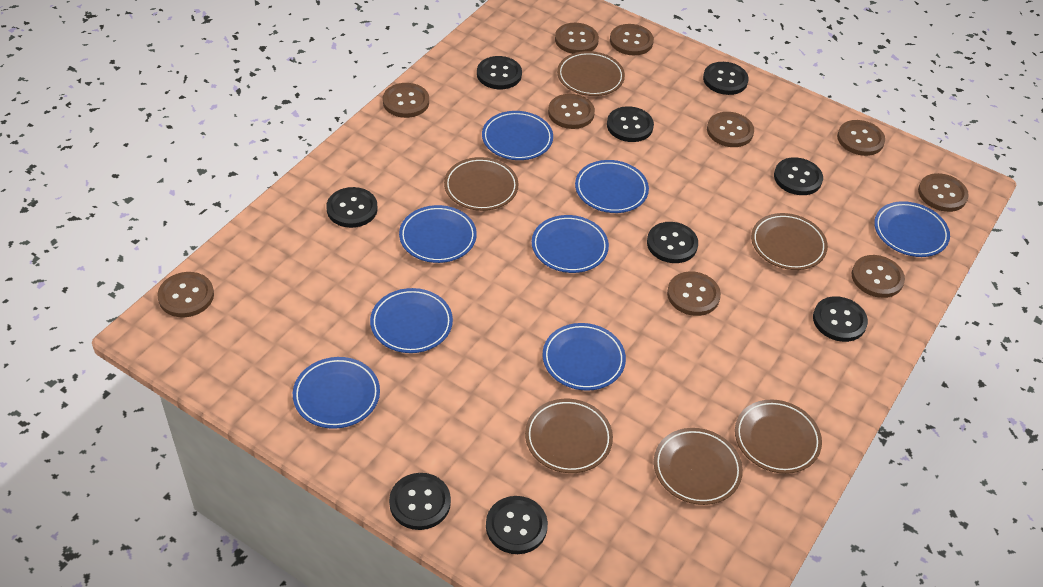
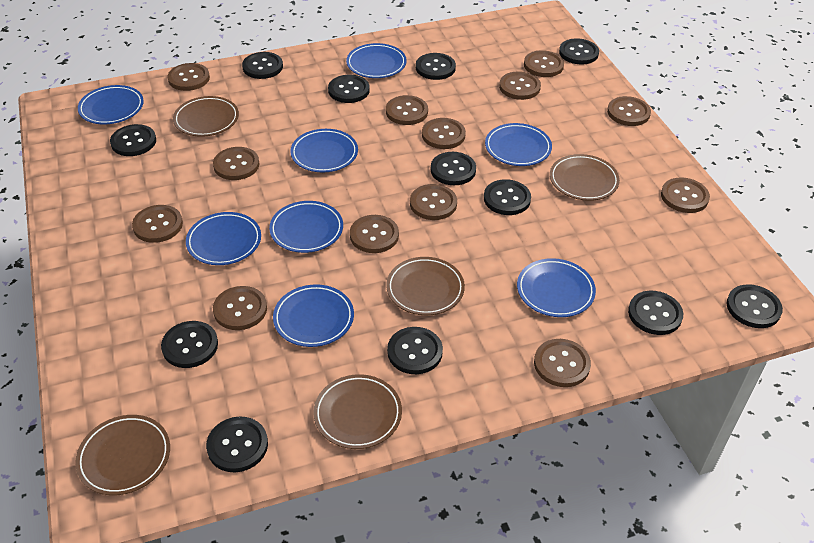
black button: 9 -> 12
brown button: 10 -> 13
brown plate: 6 -> 5

